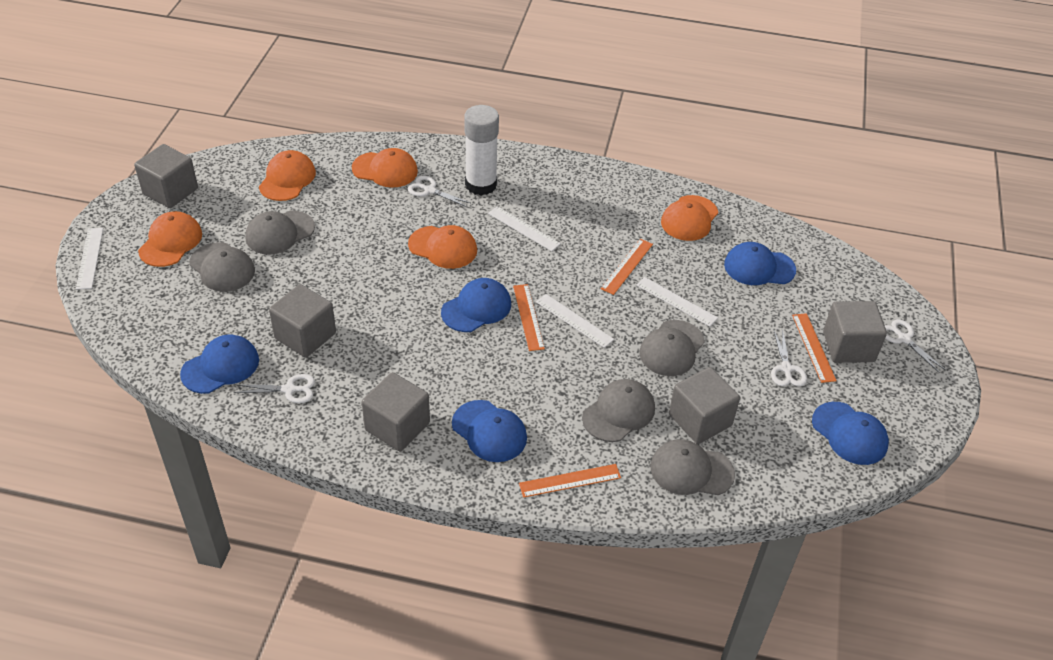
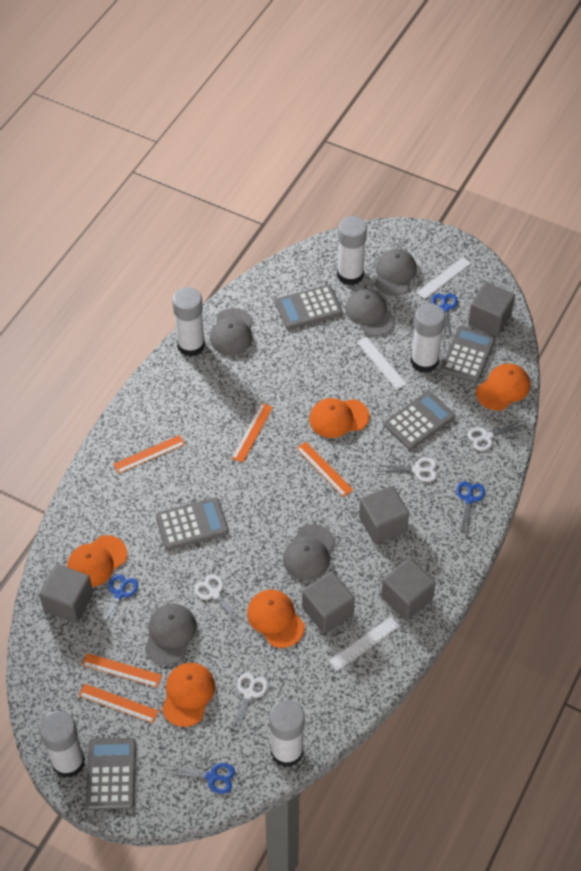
blue cap: 5 -> 0
blue scissors: 0 -> 4
grey calculator: 0 -> 5
orange ruler: 4 -> 5
white glue stick: 1 -> 5
white ruler: 4 -> 3

